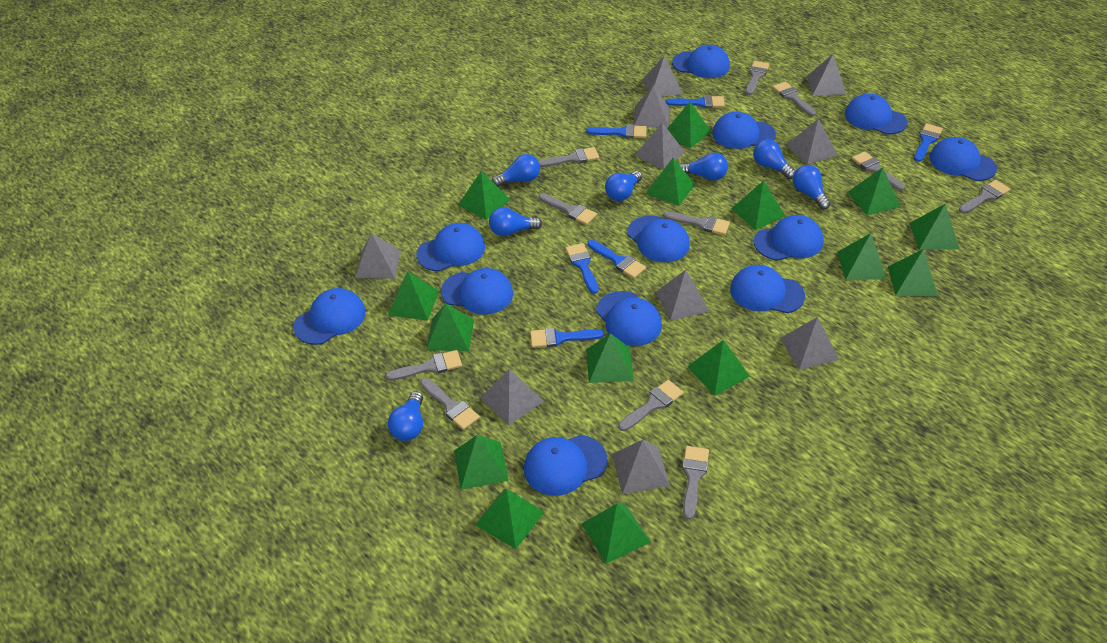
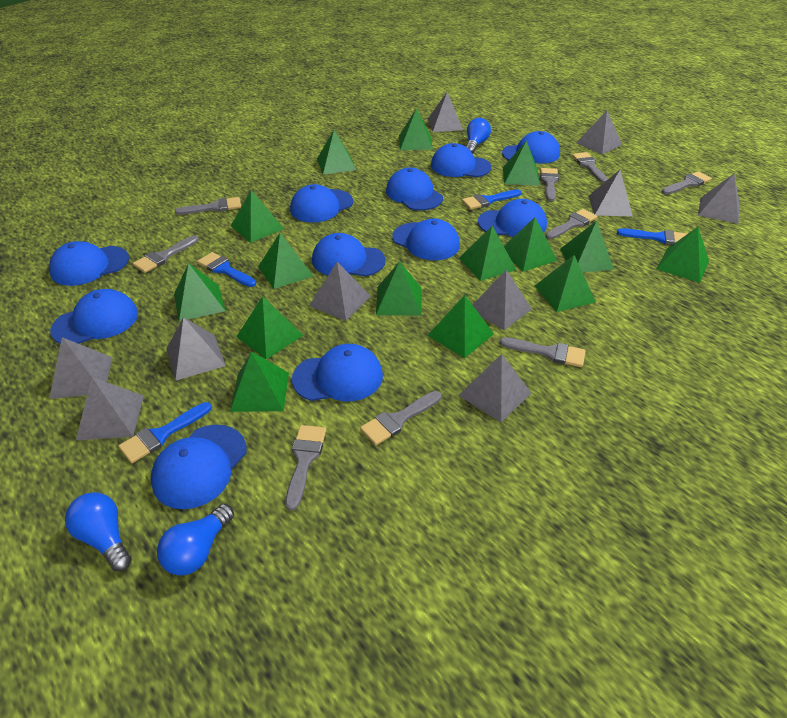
blue brush: 6 -> 4
blue cap: 12 -> 11
blue light bulb: 7 -> 3
grey brush: 11 -> 9

